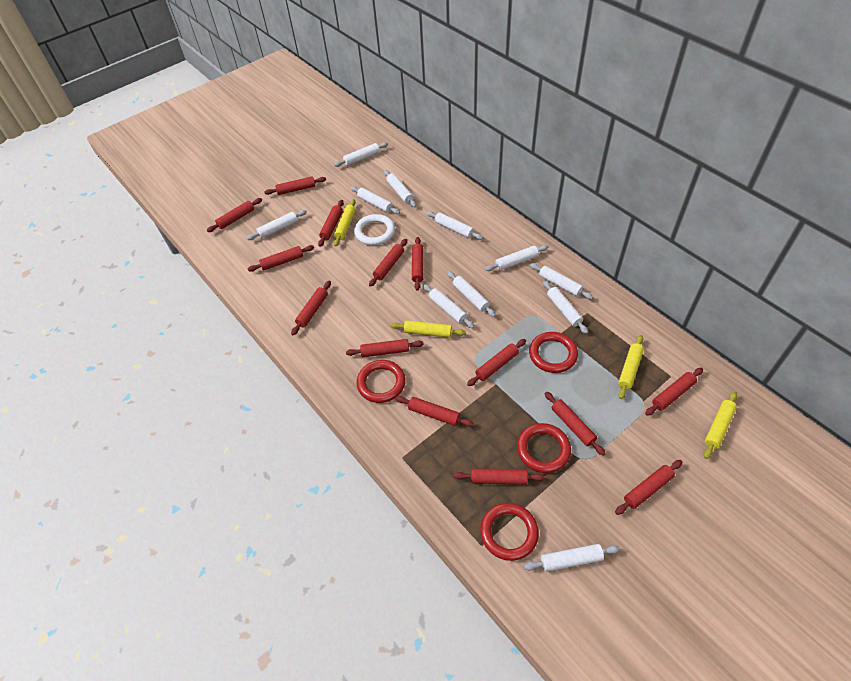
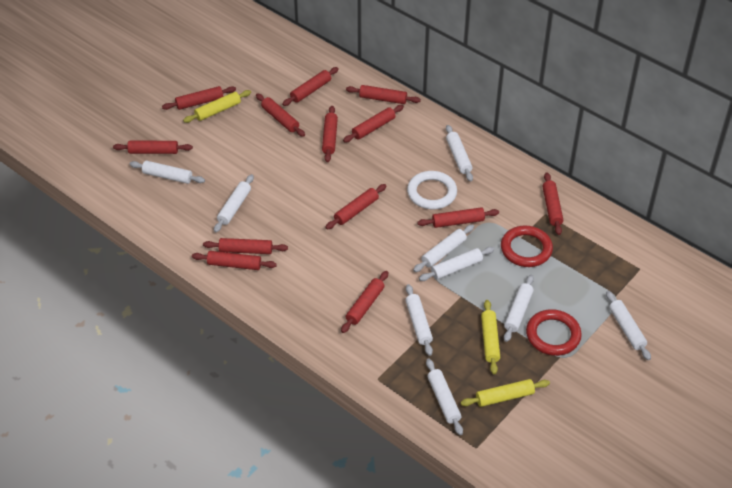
red ring: 4 -> 2
red rolling pin: 14 -> 13
white rolling pin: 11 -> 9
yellow rolling pin: 4 -> 3

